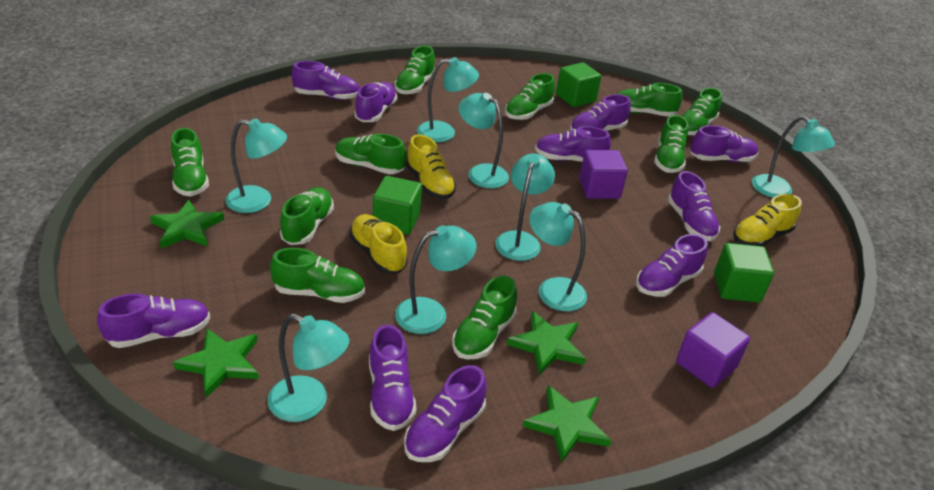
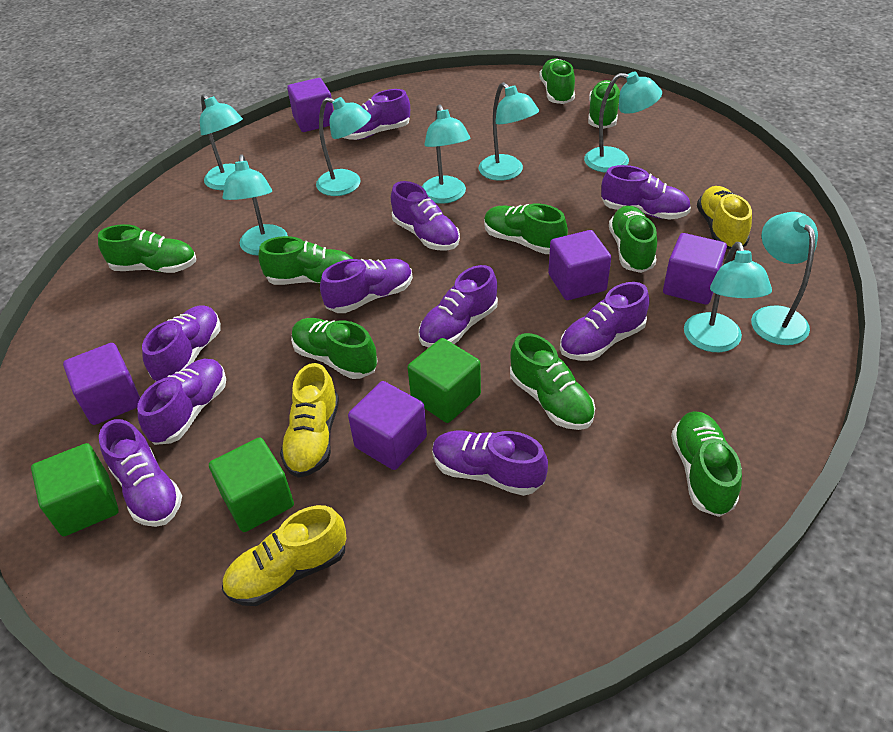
green shoe: 10 -> 9
green star: 4 -> 0
purple cube: 2 -> 5

